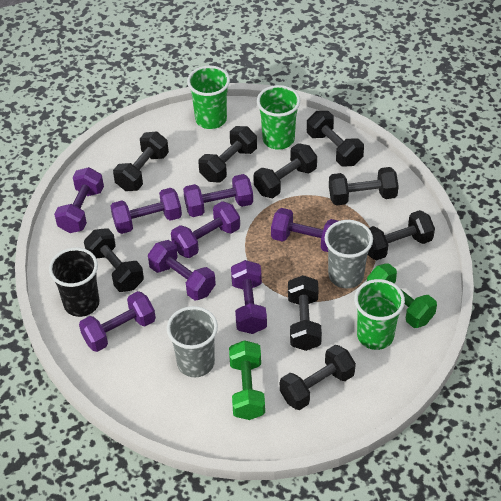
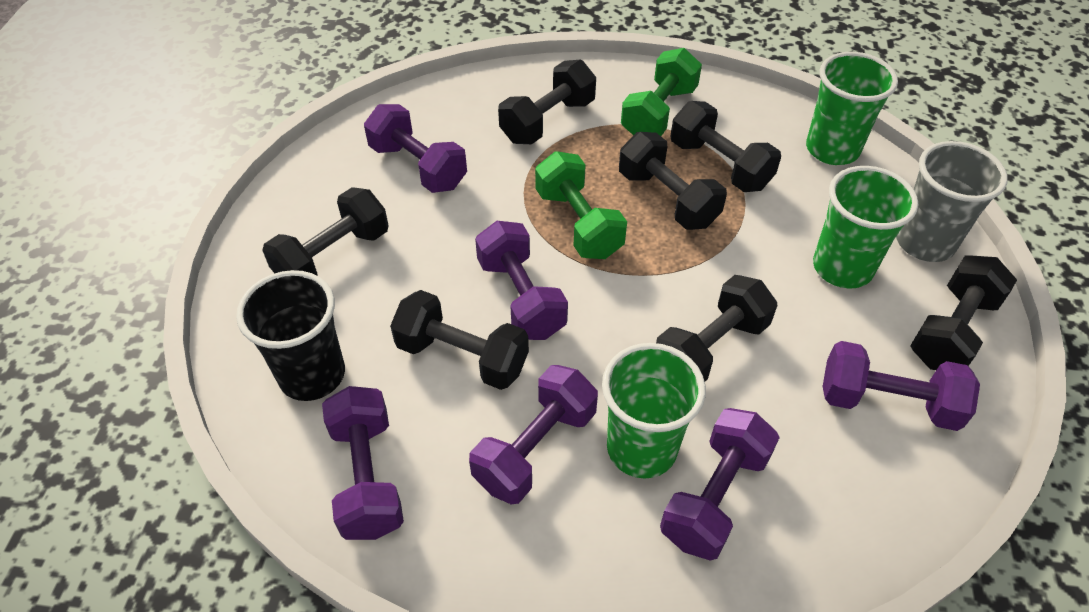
black dumbbell: 9 -> 7
grey cup: 2 -> 1
purple dumbbell: 8 -> 6

